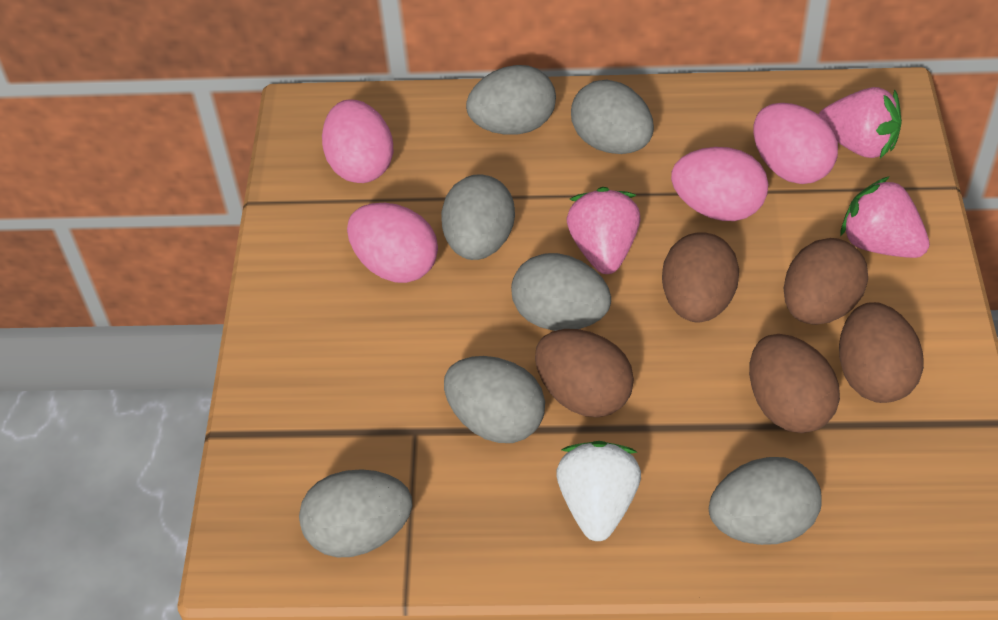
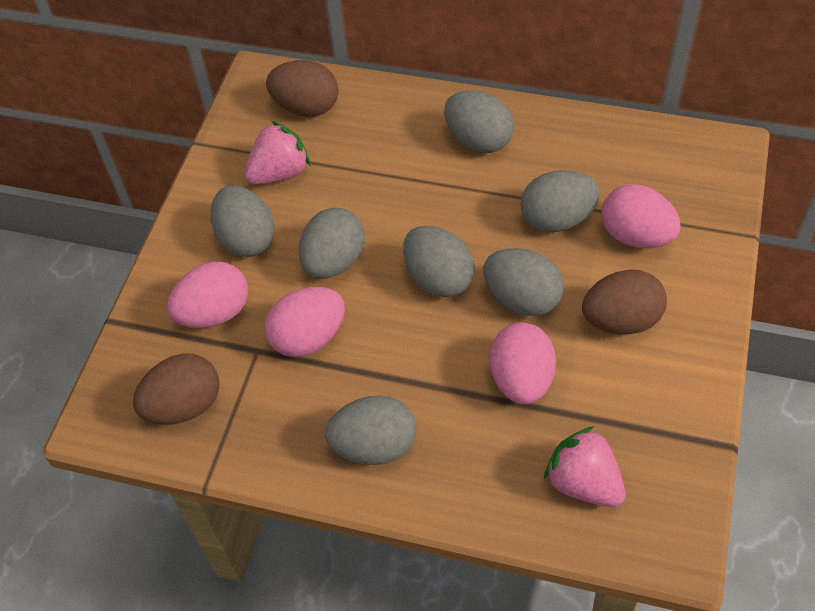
brown egg: 5 -> 3
pink strawberry: 3 -> 2
white strawberry: 1 -> 0

